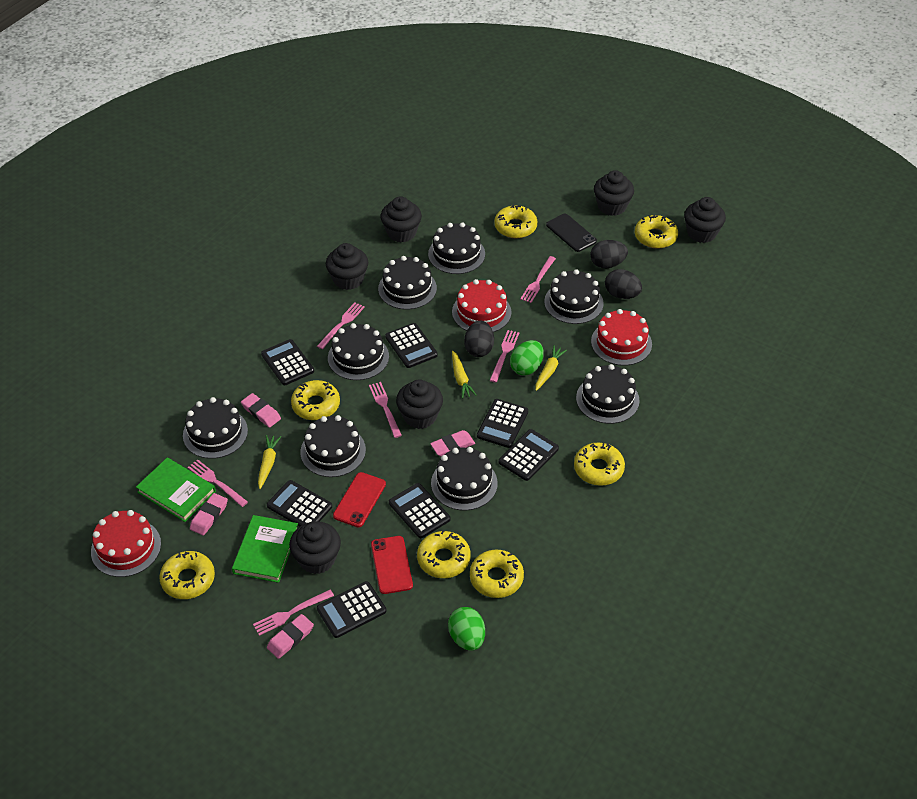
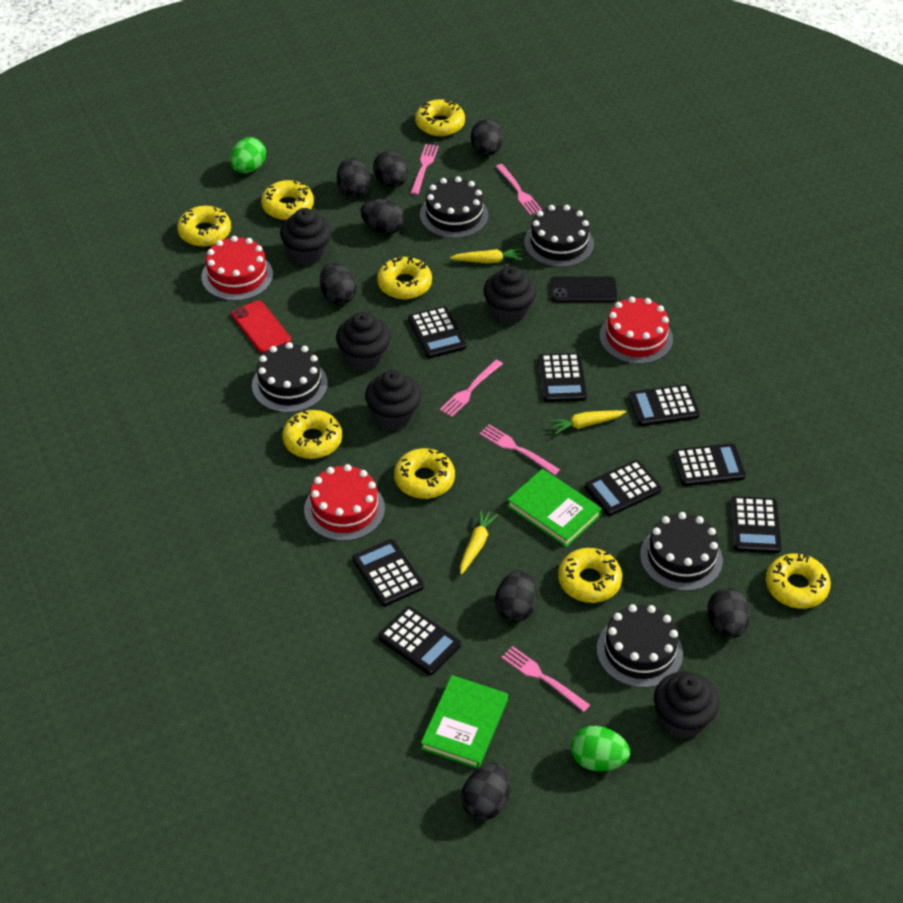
black cake: 8 -> 5
black calculator: 7 -> 8
black cupcake: 6 -> 5
black egg: 3 -> 8
pink eraser: 4 -> 0
pink fork: 6 -> 5
red phone: 2 -> 1
yellow donut: 7 -> 8

